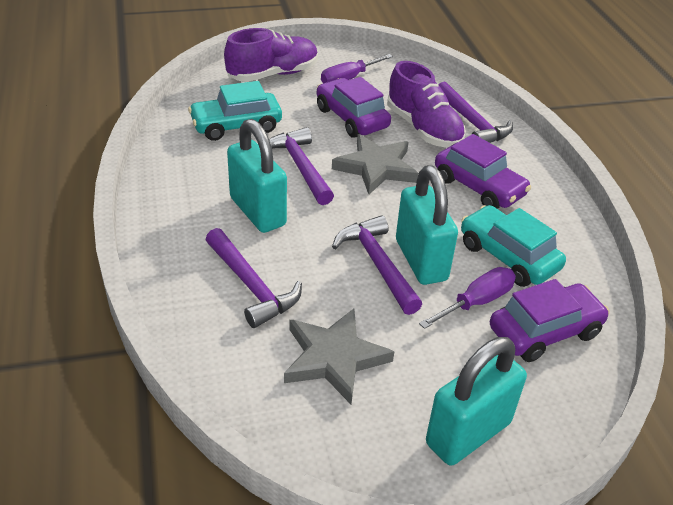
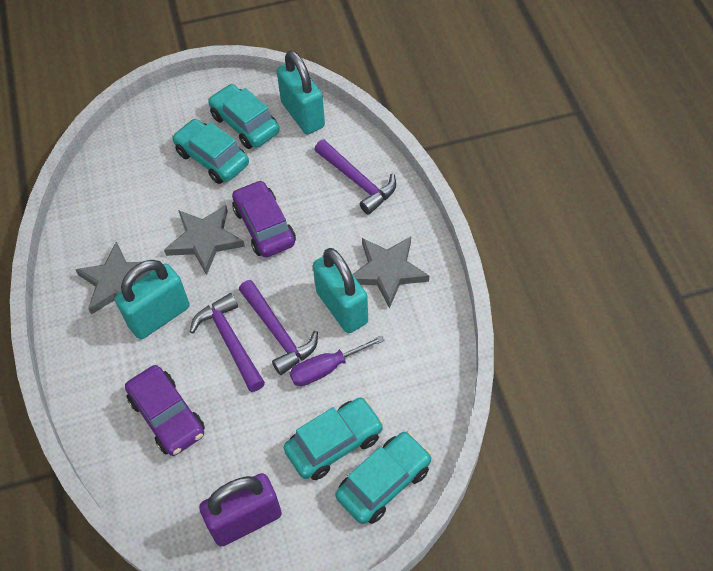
grey star: 2 -> 3
purple car: 3 -> 2
purple hammer: 4 -> 3
purple padlock: 0 -> 1
purple screwdriver: 2 -> 1
purple shoe: 2 -> 0
turquoise car: 2 -> 4

